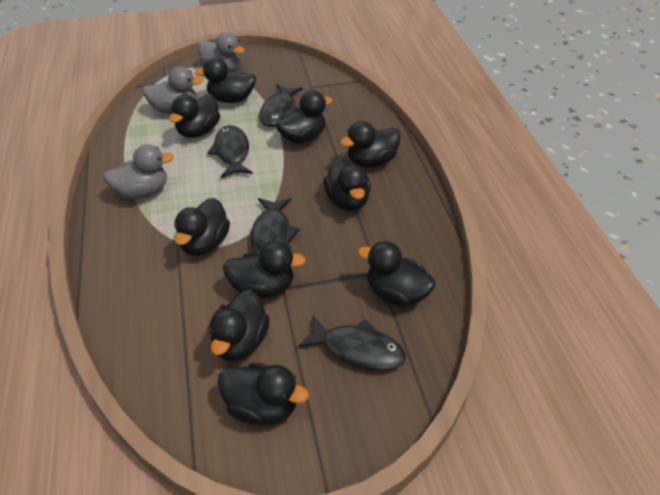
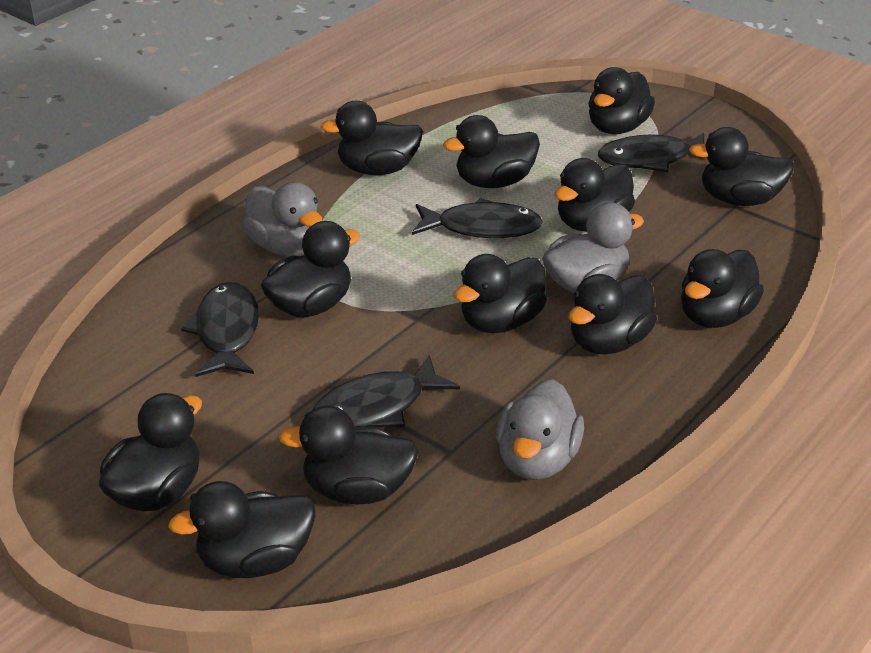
black duck: 10 -> 12

